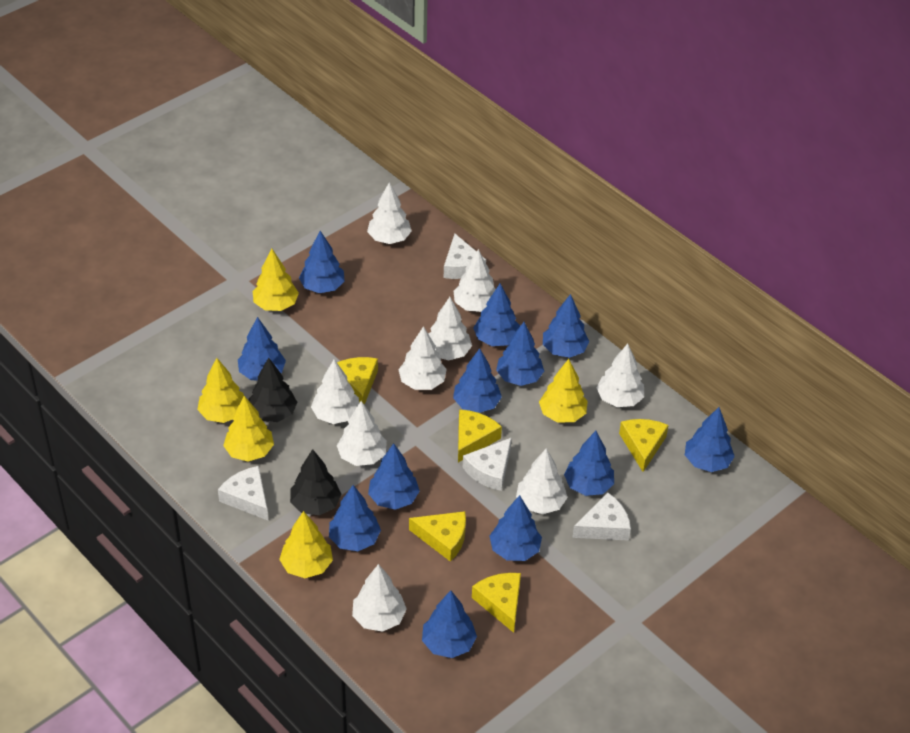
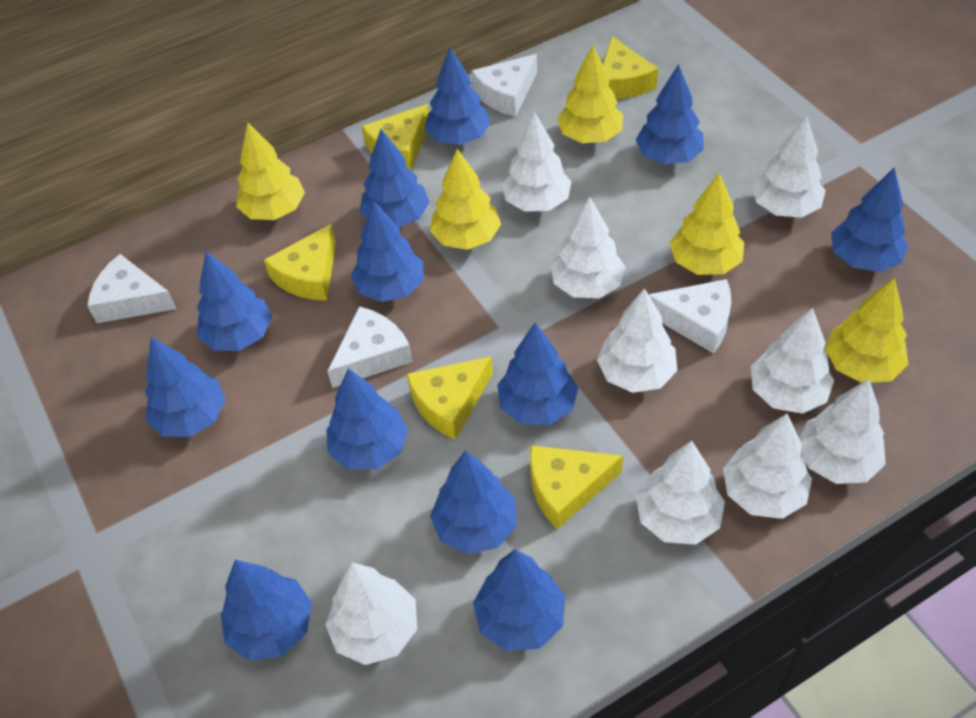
black tree: 2 -> 0

